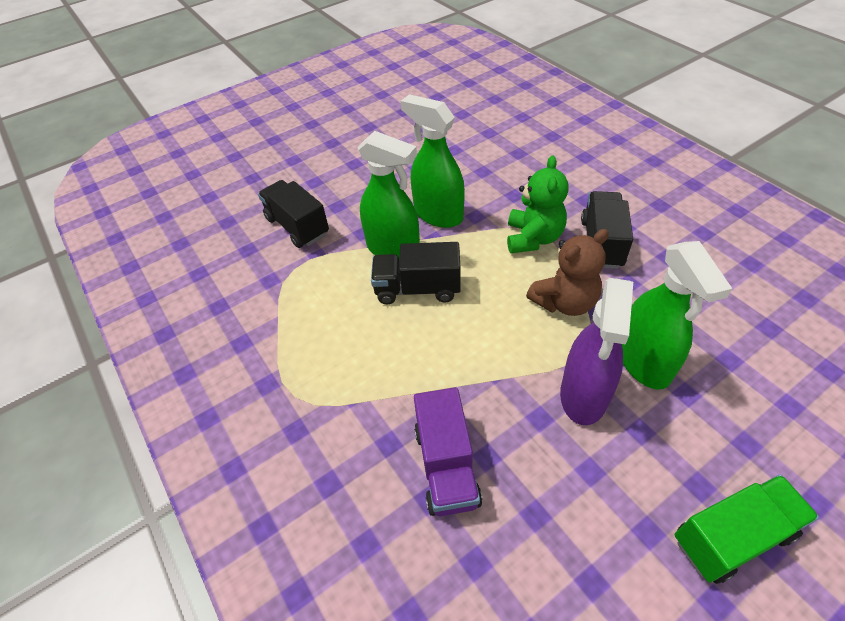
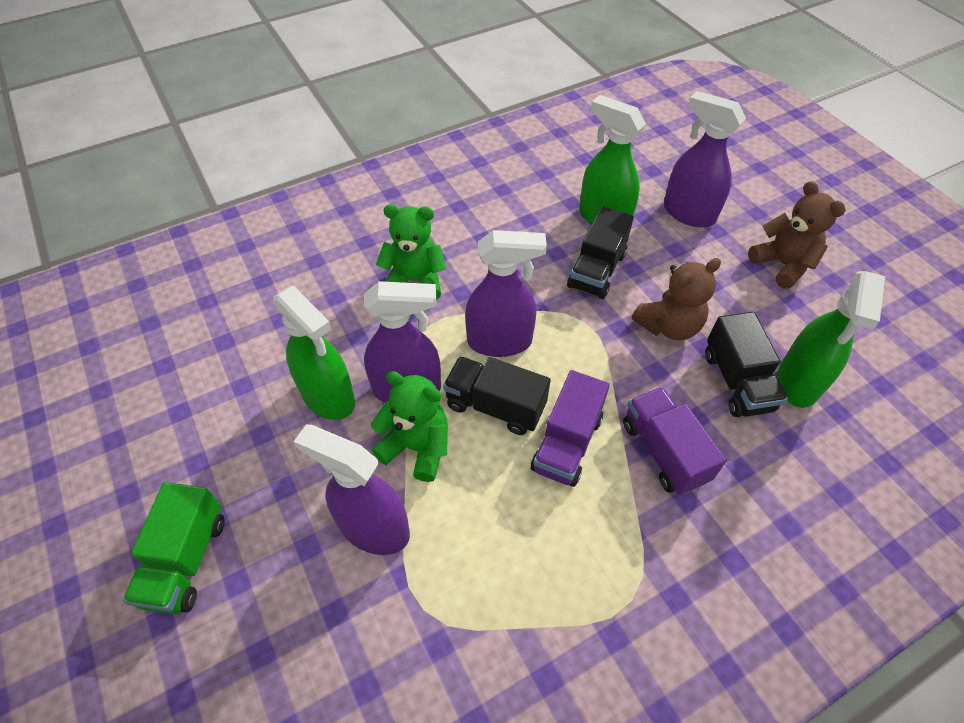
brown teddy bear: 1 -> 2
green teddy bear: 1 -> 2
purple spray bottle: 1 -> 4
purple truck: 1 -> 2

